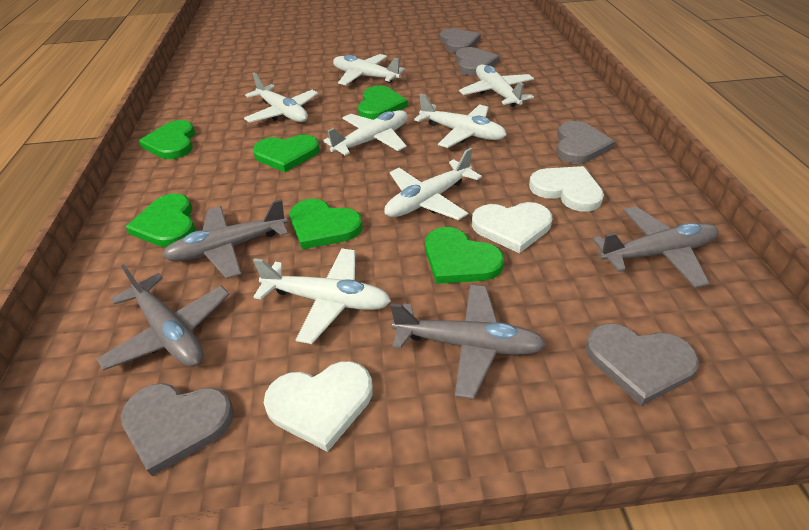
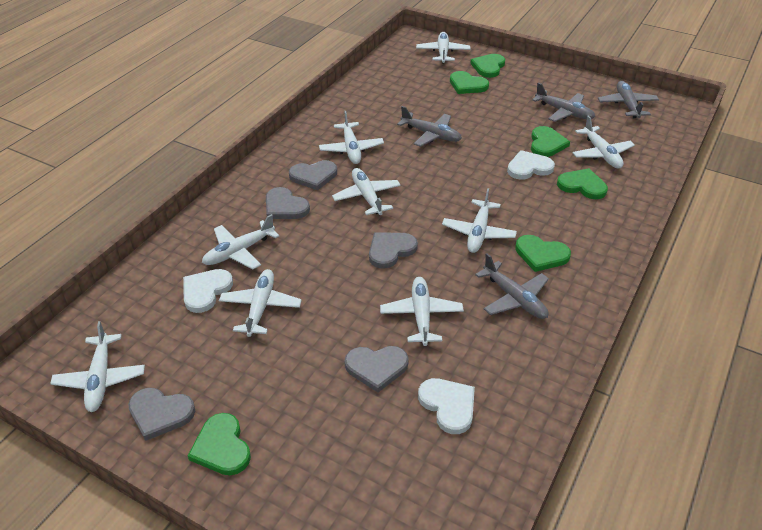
white plane: 7 -> 9

